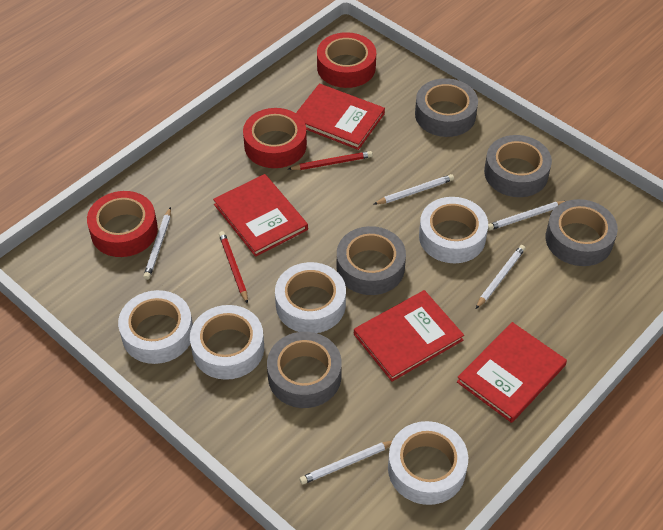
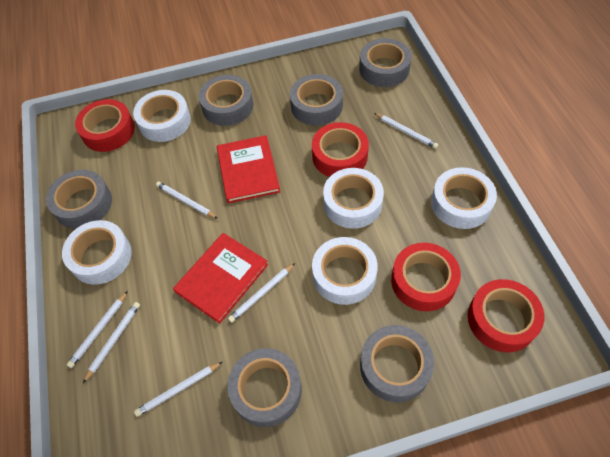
grey tape: 5 -> 6
red book: 4 -> 2
red pencil: 2 -> 0
red tape: 3 -> 4
white pencil: 5 -> 6

